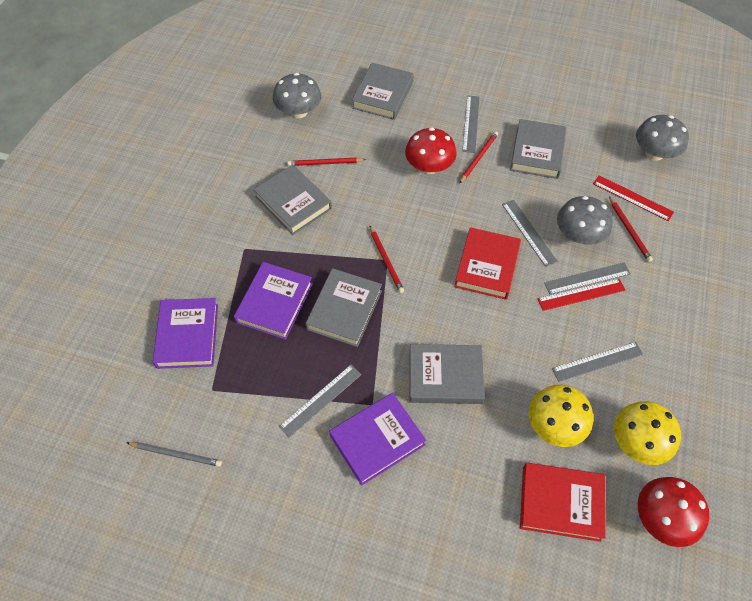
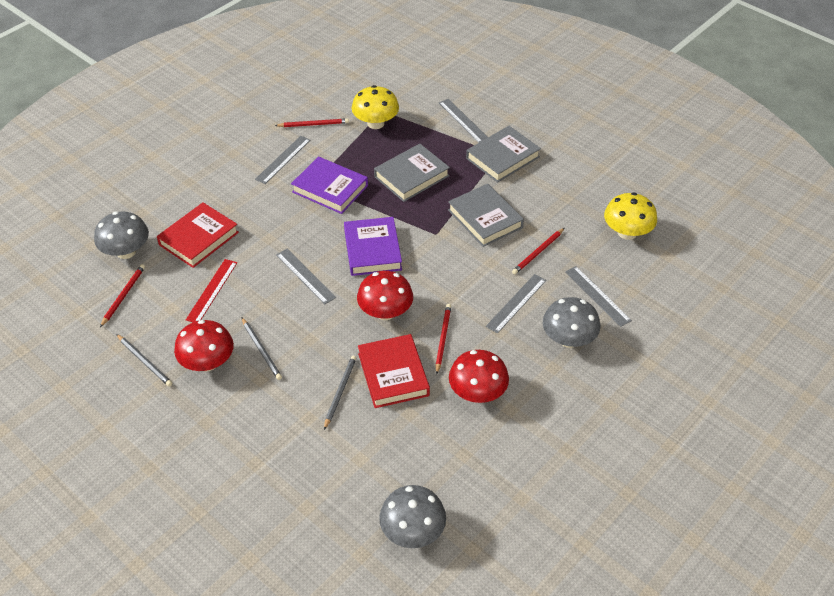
grey book: 5 -> 3
grey pencil: 1 -> 3
purple book: 3 -> 2
red mushroom: 2 -> 3
red ruler: 2 -> 1

